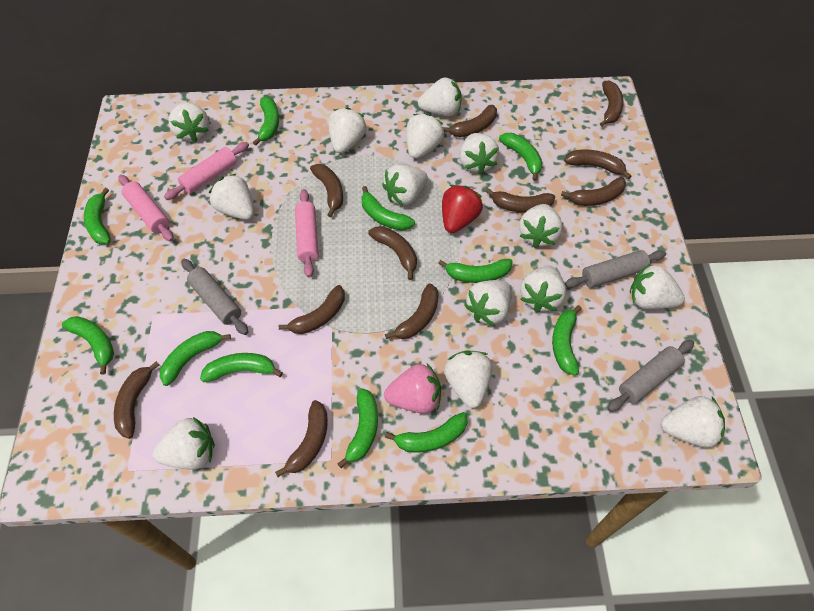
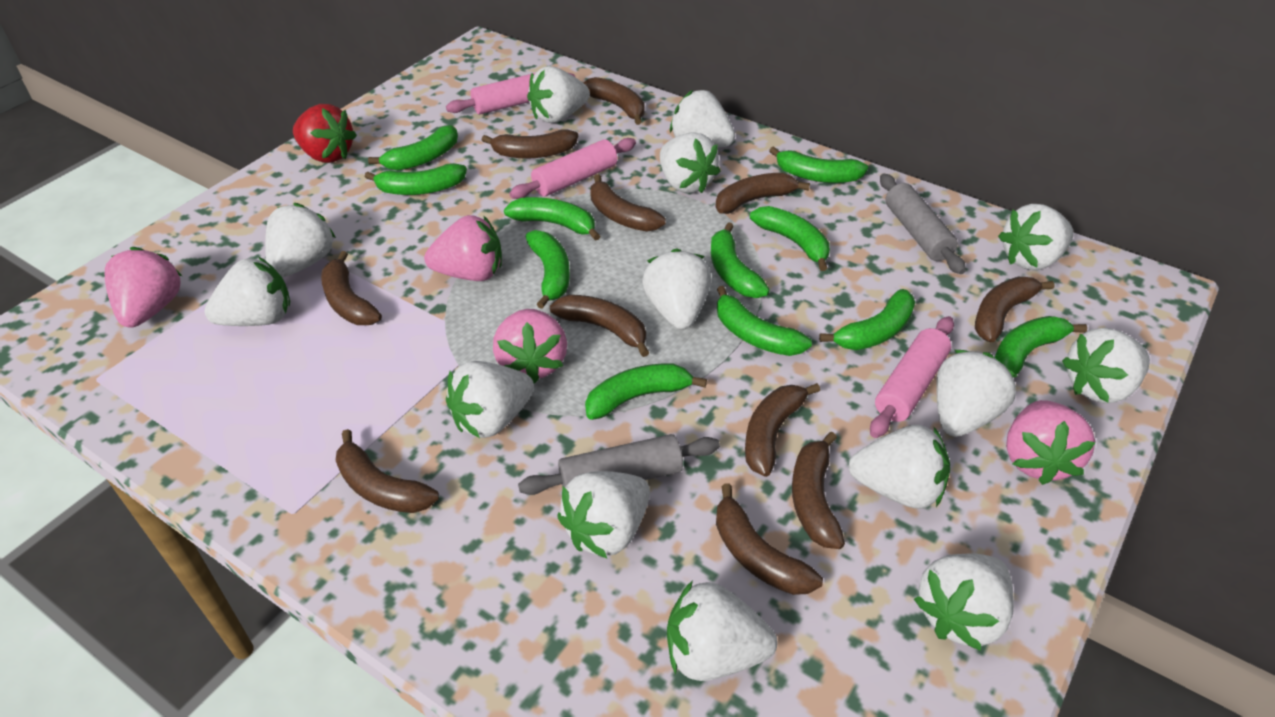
grey rolling pin: 3 -> 2
pink strawberry: 1 -> 4

